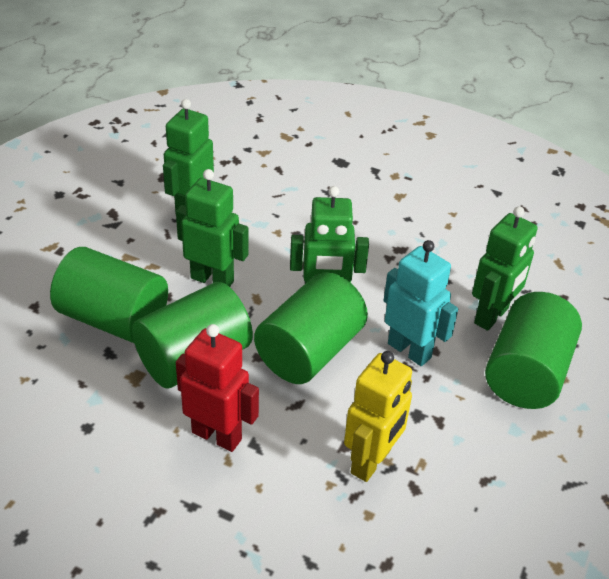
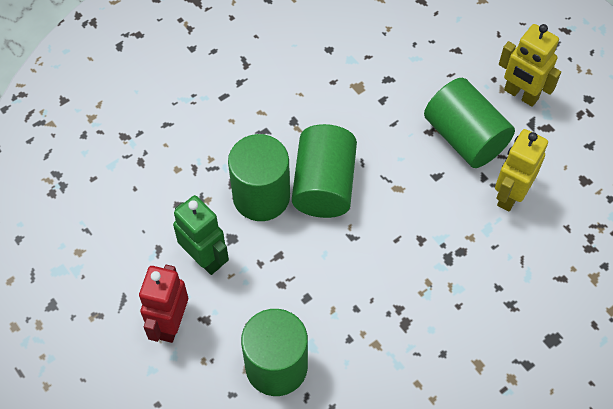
green robot: 4 -> 1
turquoise robot: 1 -> 0
yellow robot: 1 -> 2

